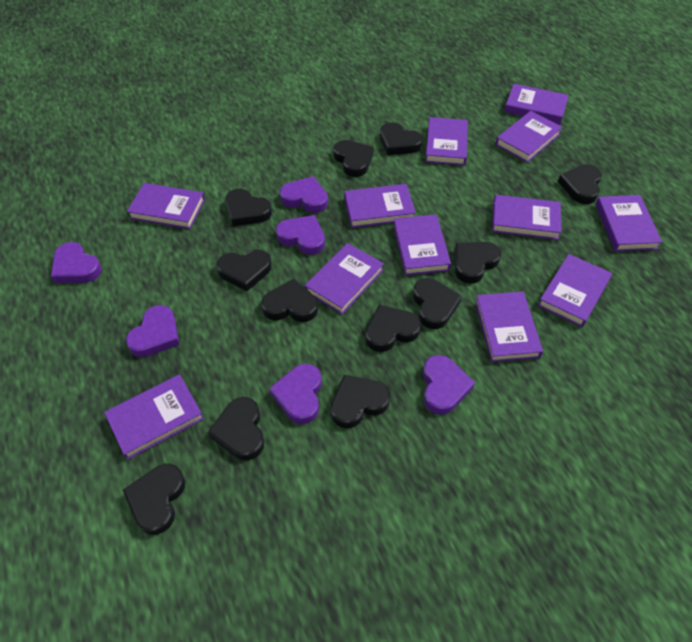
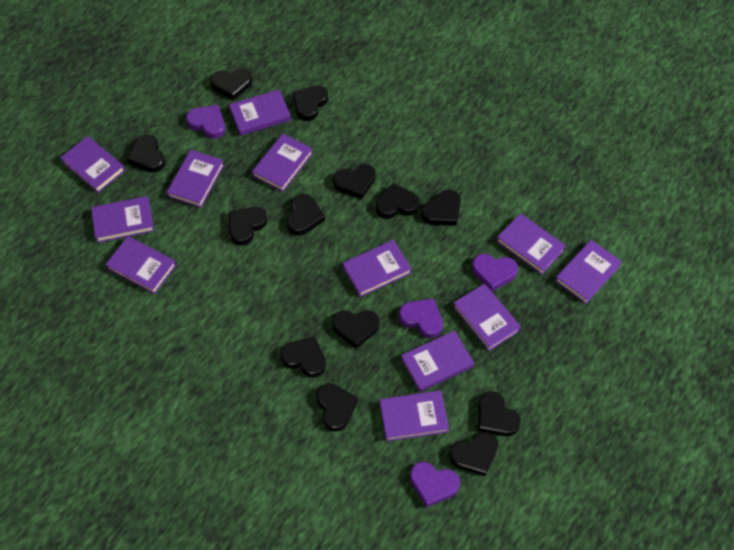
black heart: 12 -> 13
purple heart: 6 -> 4

